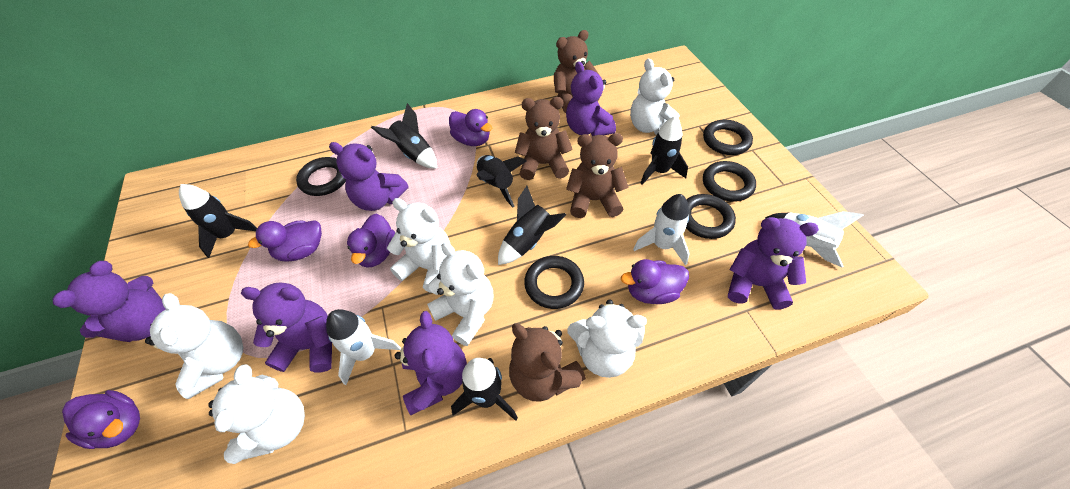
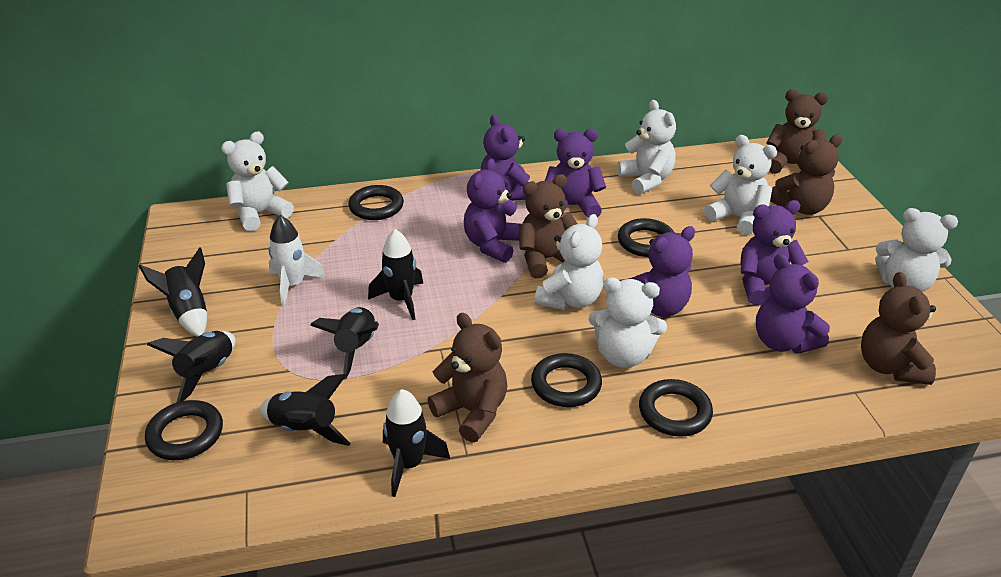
brown teddy bear: 4 -> 5
purple duck: 5 -> 0
white rocket: 3 -> 1

